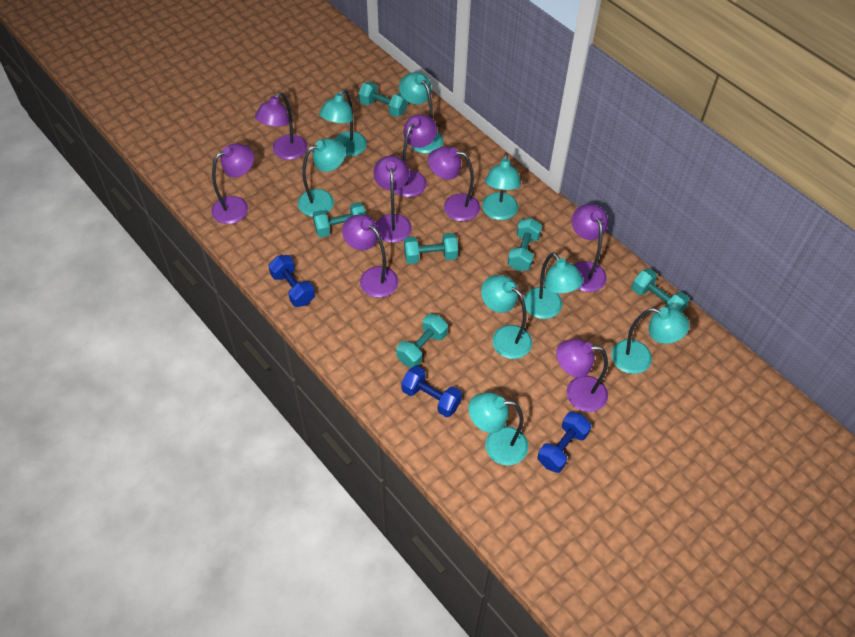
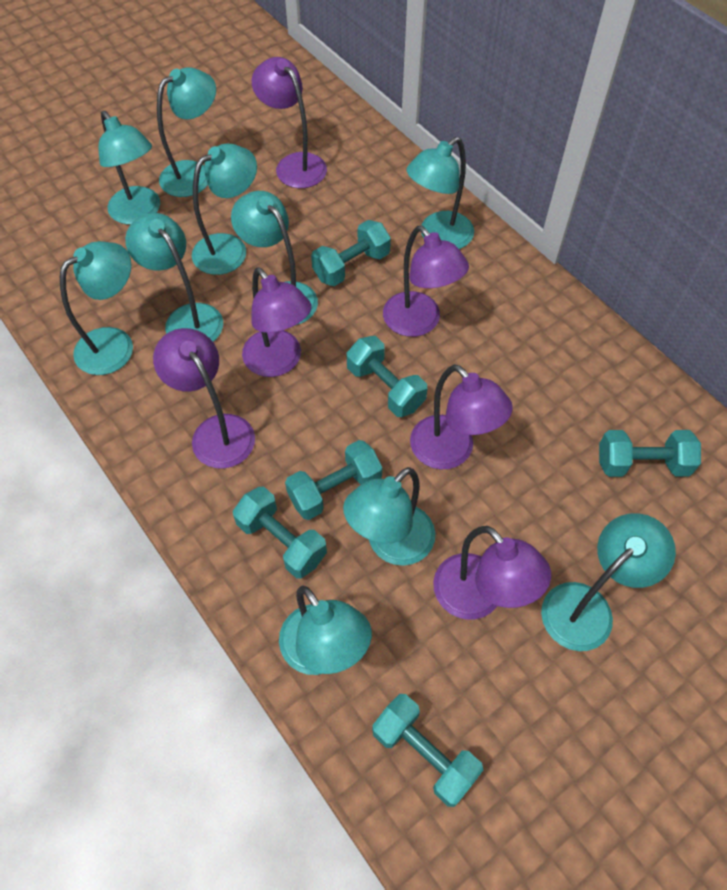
blue dumbbell: 3 -> 0
purple lamp: 8 -> 6
turquoise lamp: 8 -> 10

